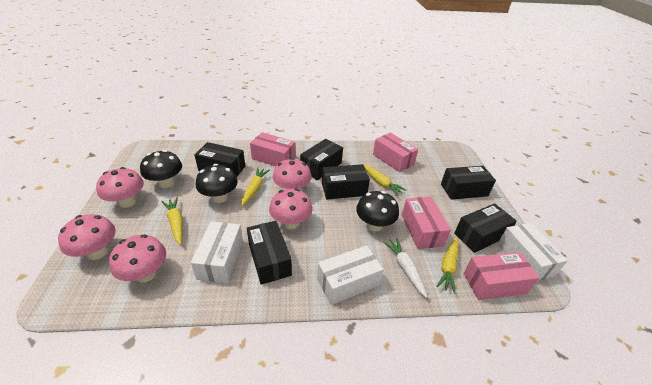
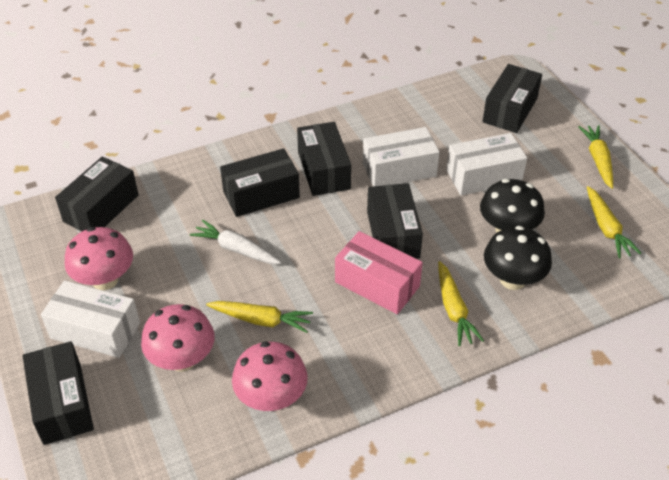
black mushroom: 3 -> 2
pink box: 4 -> 1
pink mushroom: 5 -> 3

